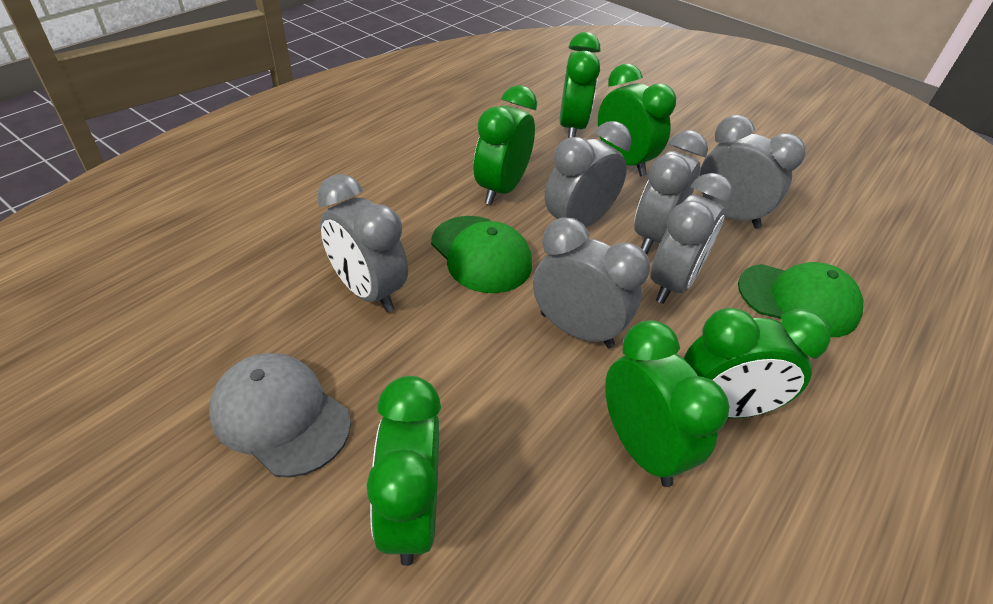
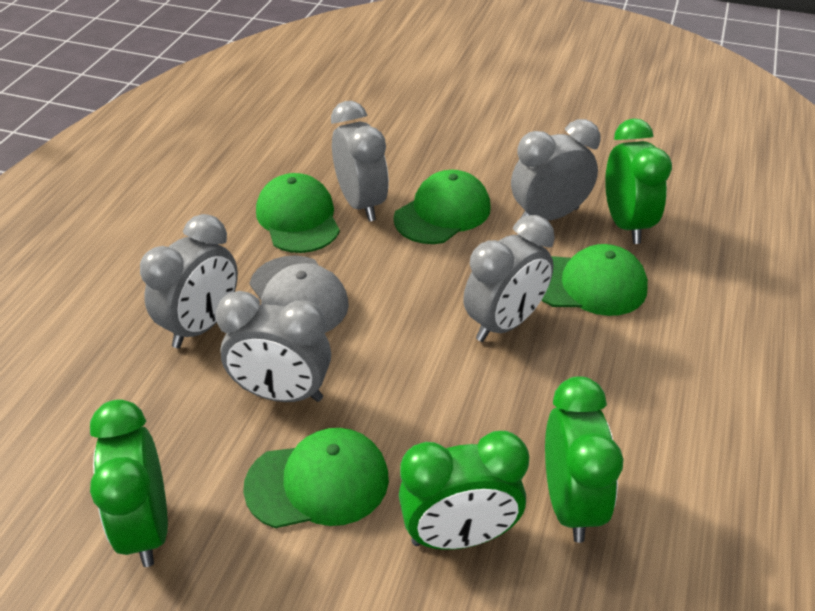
green cap: 2 -> 4
green clock: 6 -> 4
grey clock: 6 -> 5

